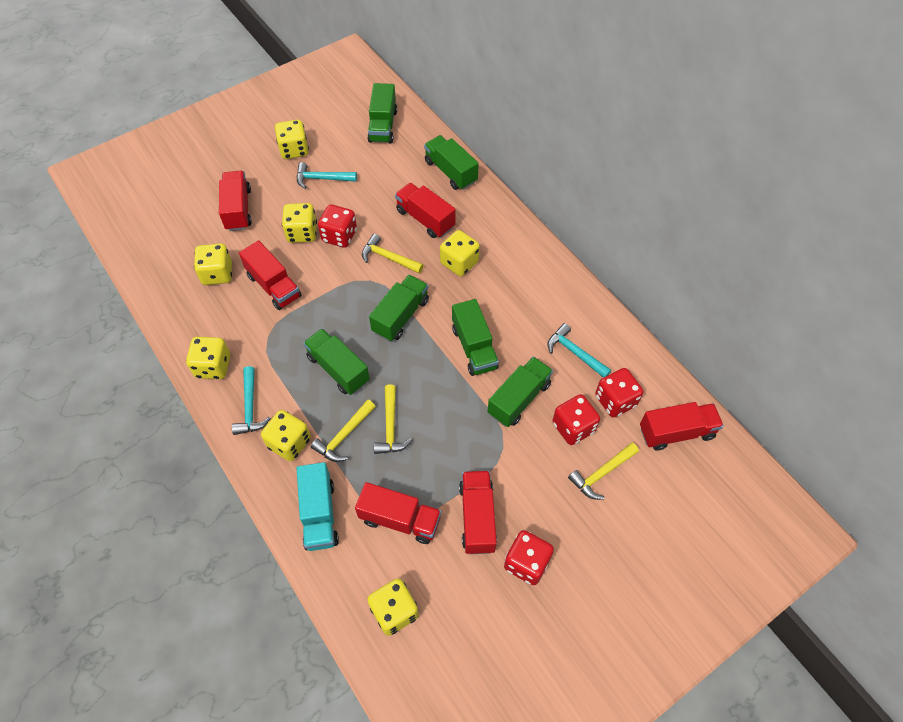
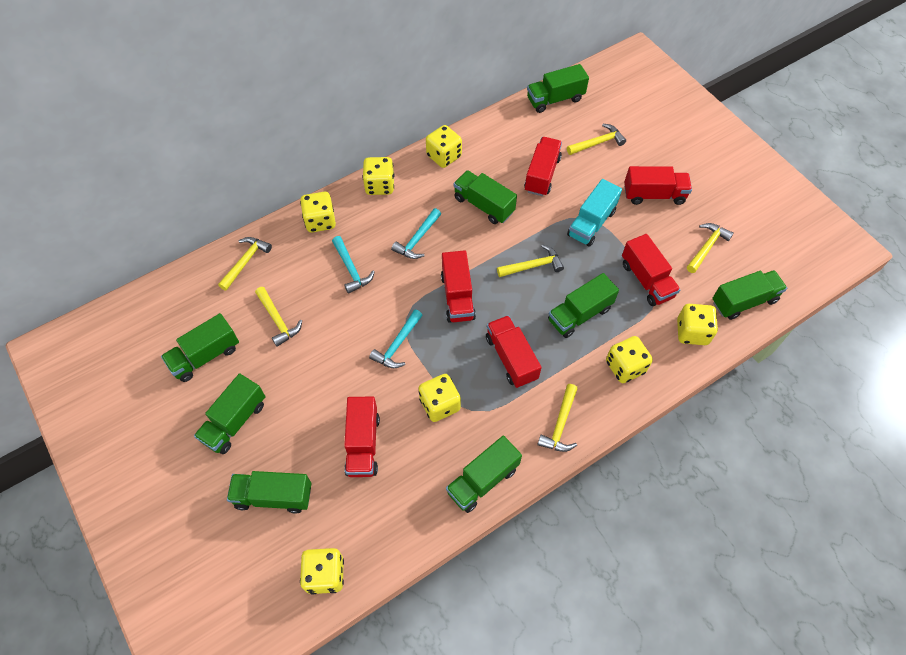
green truck: 6 -> 8
red dice: 4 -> 0
yellow hammer: 4 -> 6

